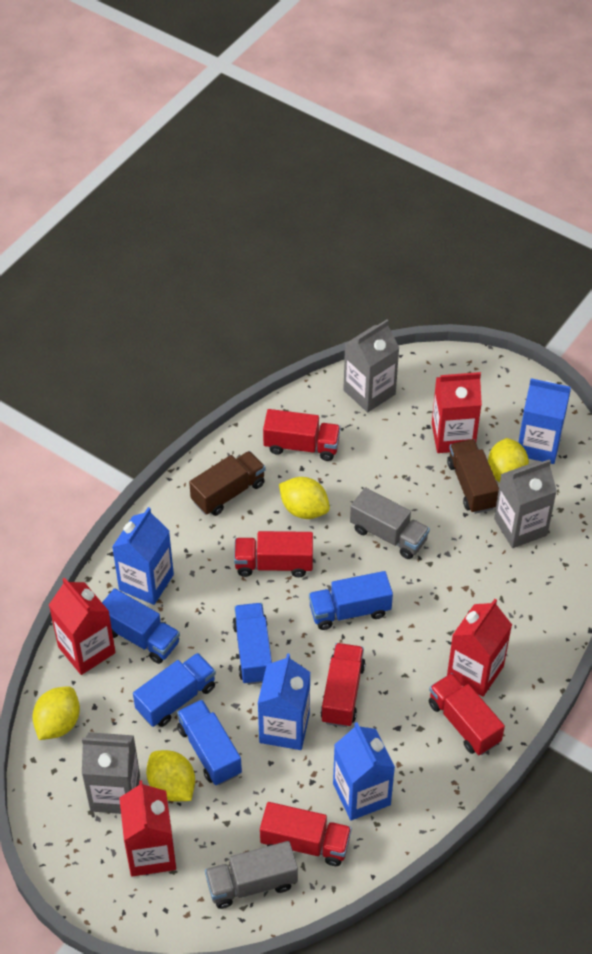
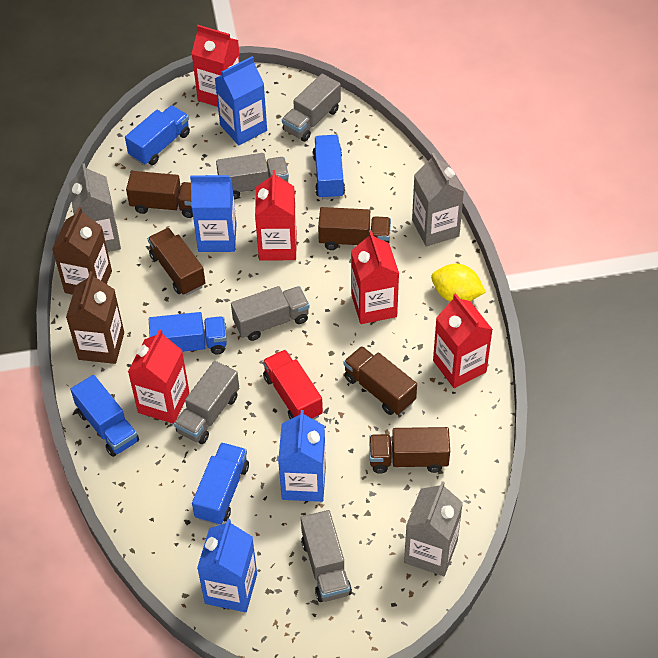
brown carton: 0 -> 2
brown truck: 2 -> 5
grey truck: 2 -> 5
red carton: 4 -> 5
red truck: 5 -> 1
yellow lemon: 4 -> 1

